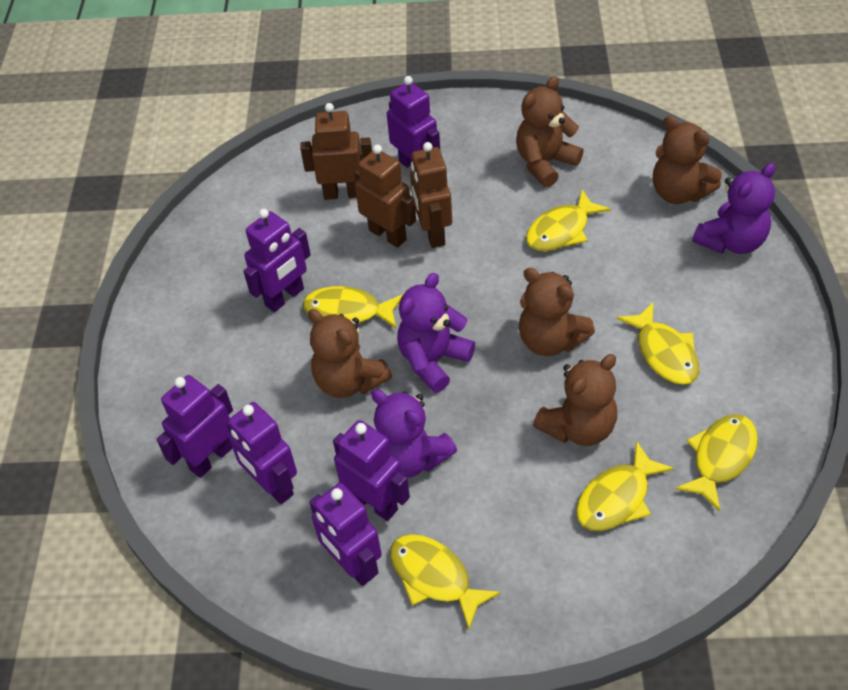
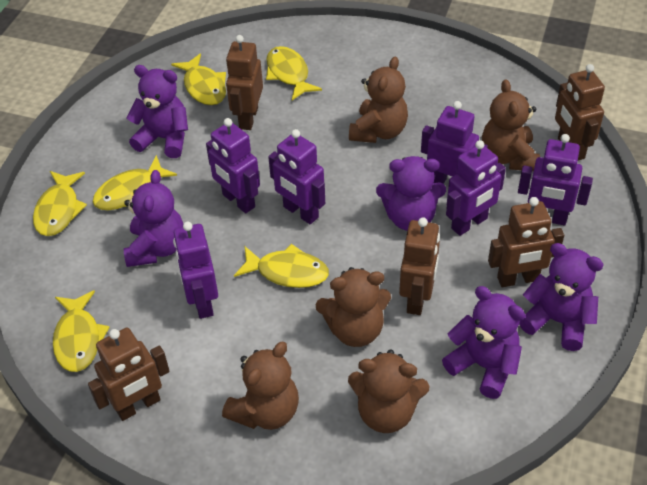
brown robot: 3 -> 5
purple teddy bear: 3 -> 5

